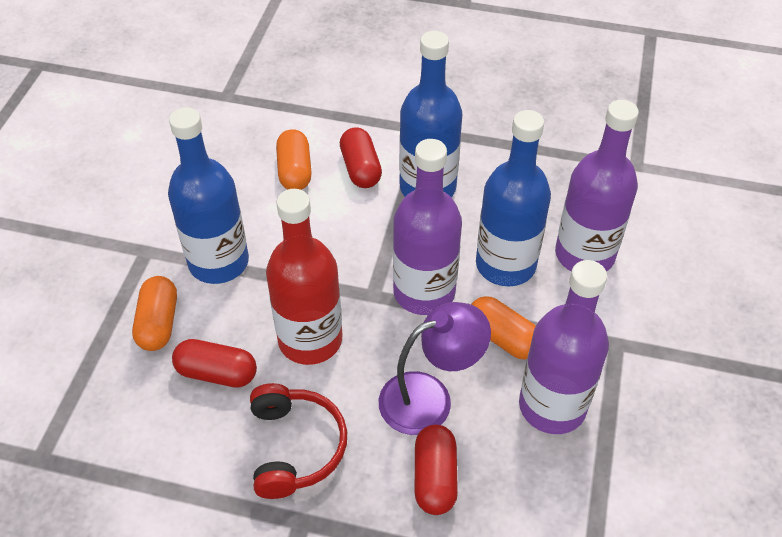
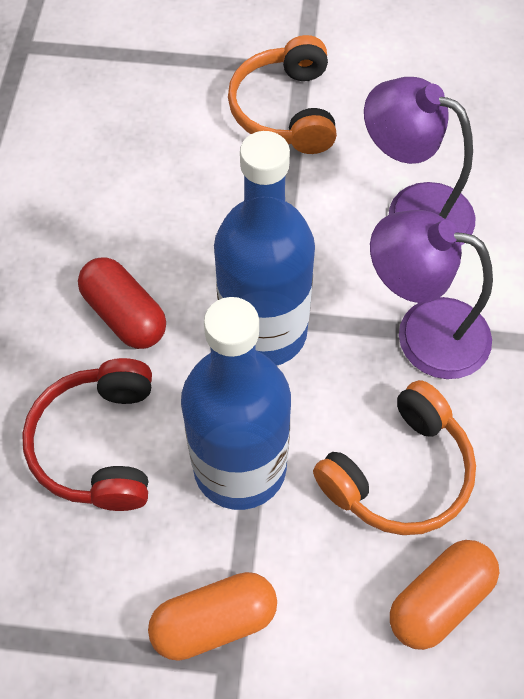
blue bottle: 3 -> 2
orange capsule: 3 -> 2
orange headphones: 0 -> 2
purple bottle: 3 -> 0
purple lamp: 1 -> 2
red bottle: 1 -> 0
red capsule: 3 -> 1

